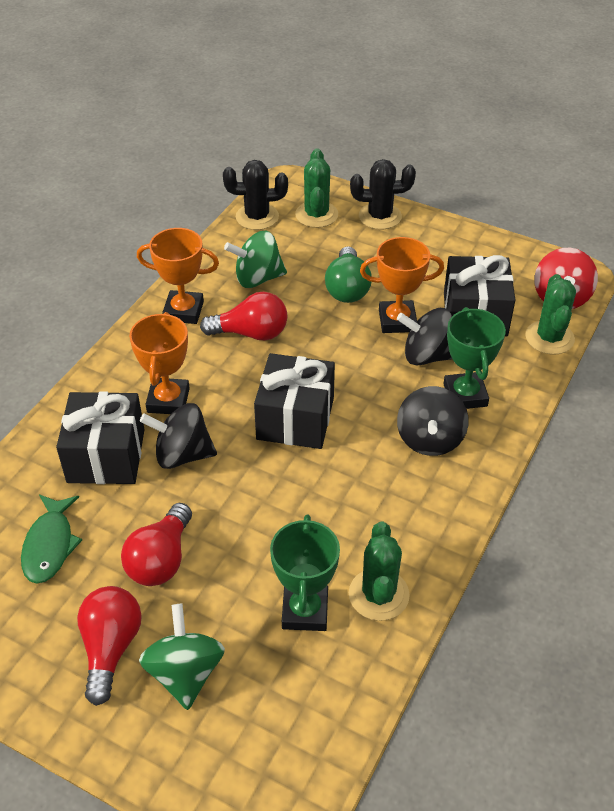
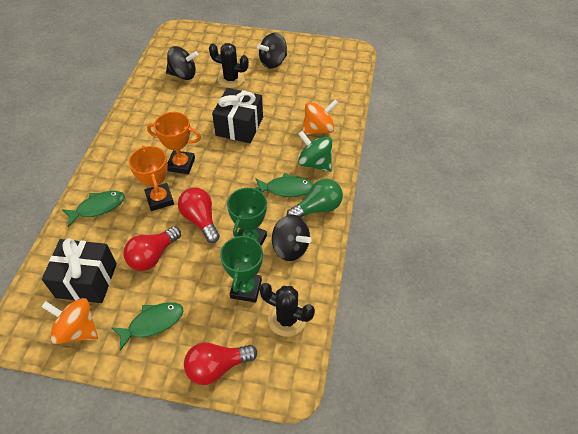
black gift: 3 -> 2
green cactus: 3 -> 0
green fish: 1 -> 3
green spinning top: 2 -> 1
orange spinning top: 0 -> 2
orange trophy: 3 -> 2
red spinning top: 1 -> 0

